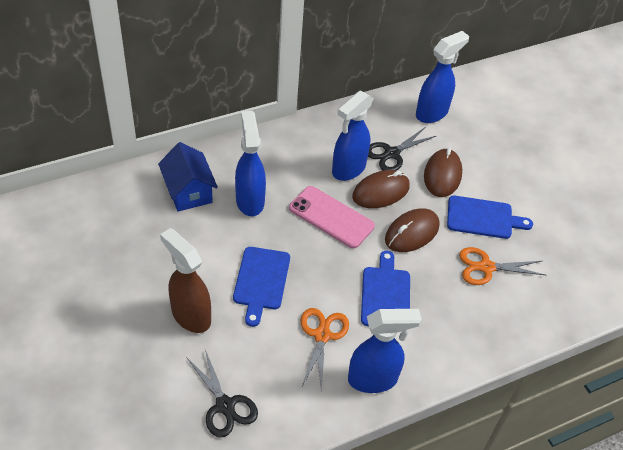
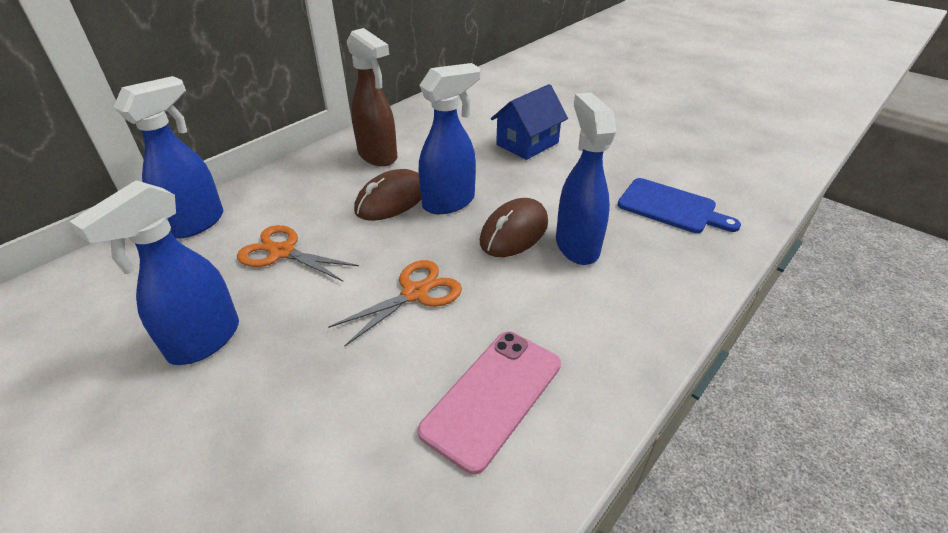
black scissors: 2 -> 0
blue cutting board: 3 -> 1
brown mouse: 3 -> 2

